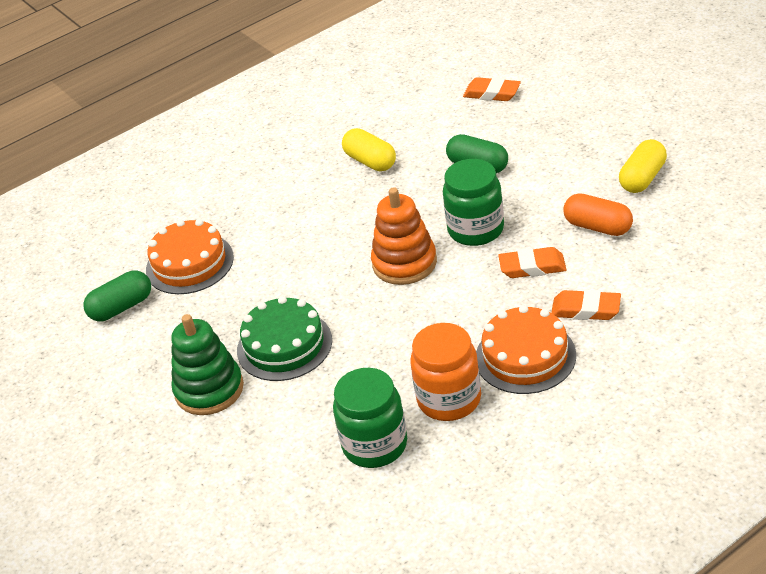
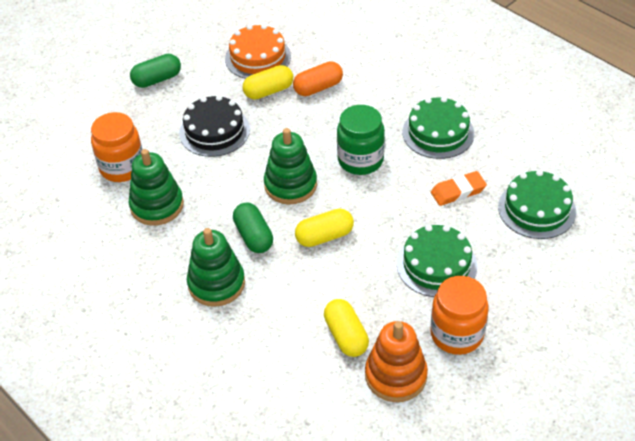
black cake: 0 -> 1
green cake: 1 -> 3
green jar: 2 -> 1
green stacking toy: 1 -> 3
orange cake: 2 -> 1
orange eraser: 3 -> 1
orange jar: 1 -> 2
yellow capsule: 2 -> 3

